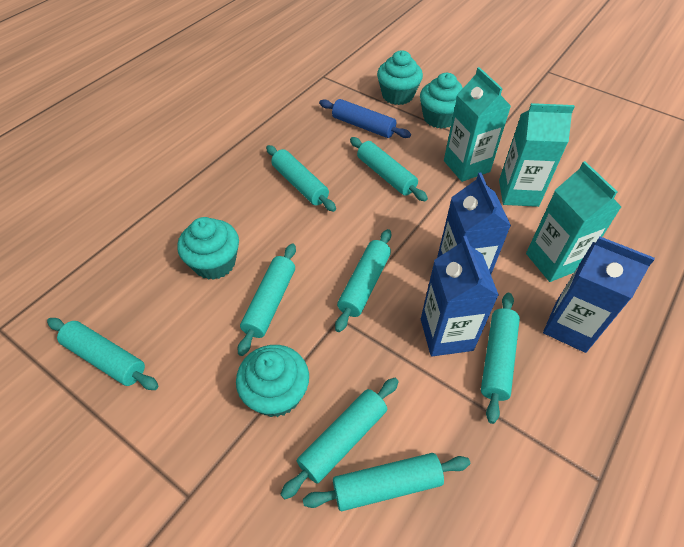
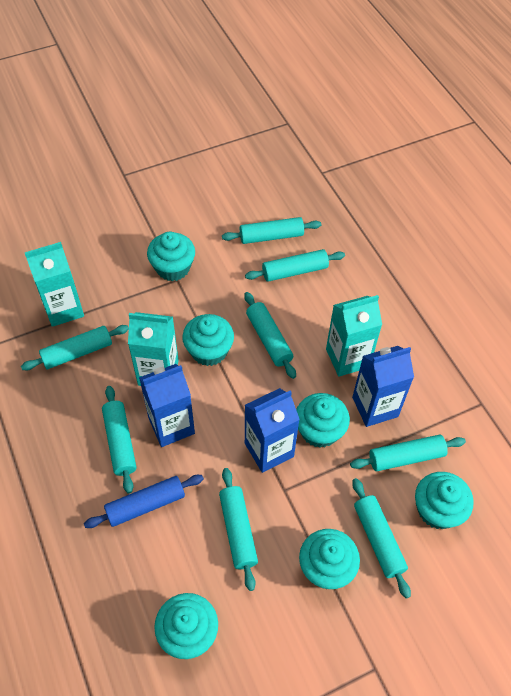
turquoise cupcake: 4 -> 6

